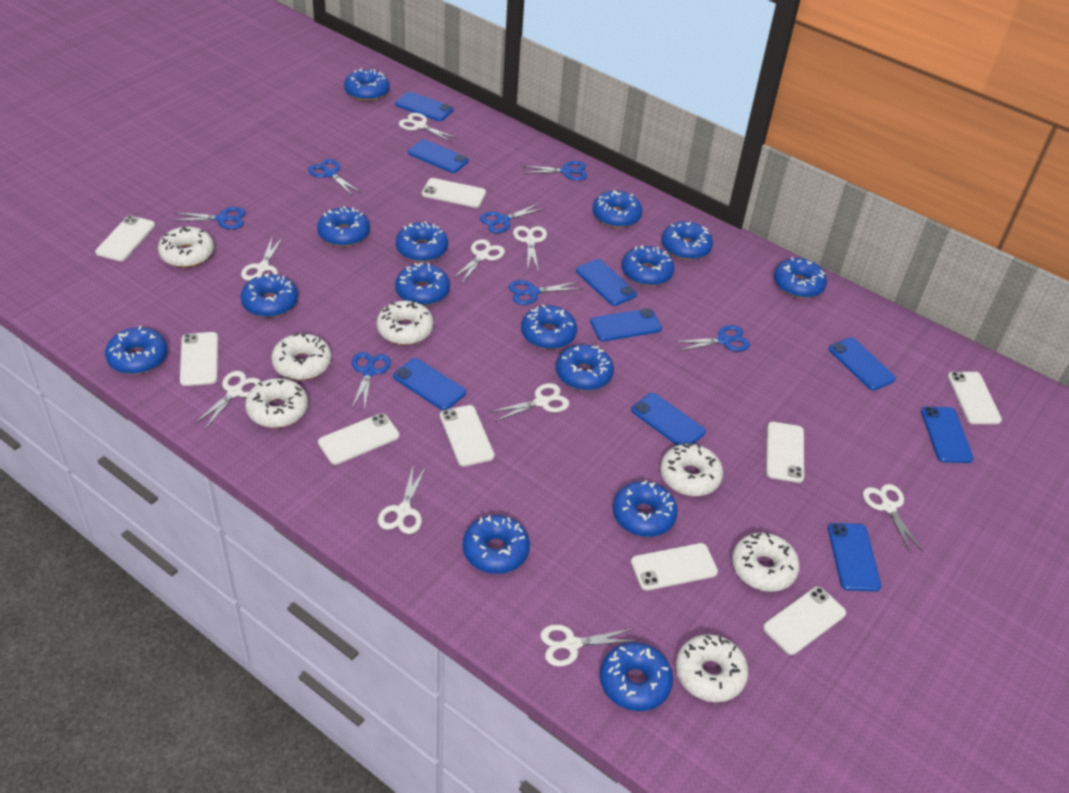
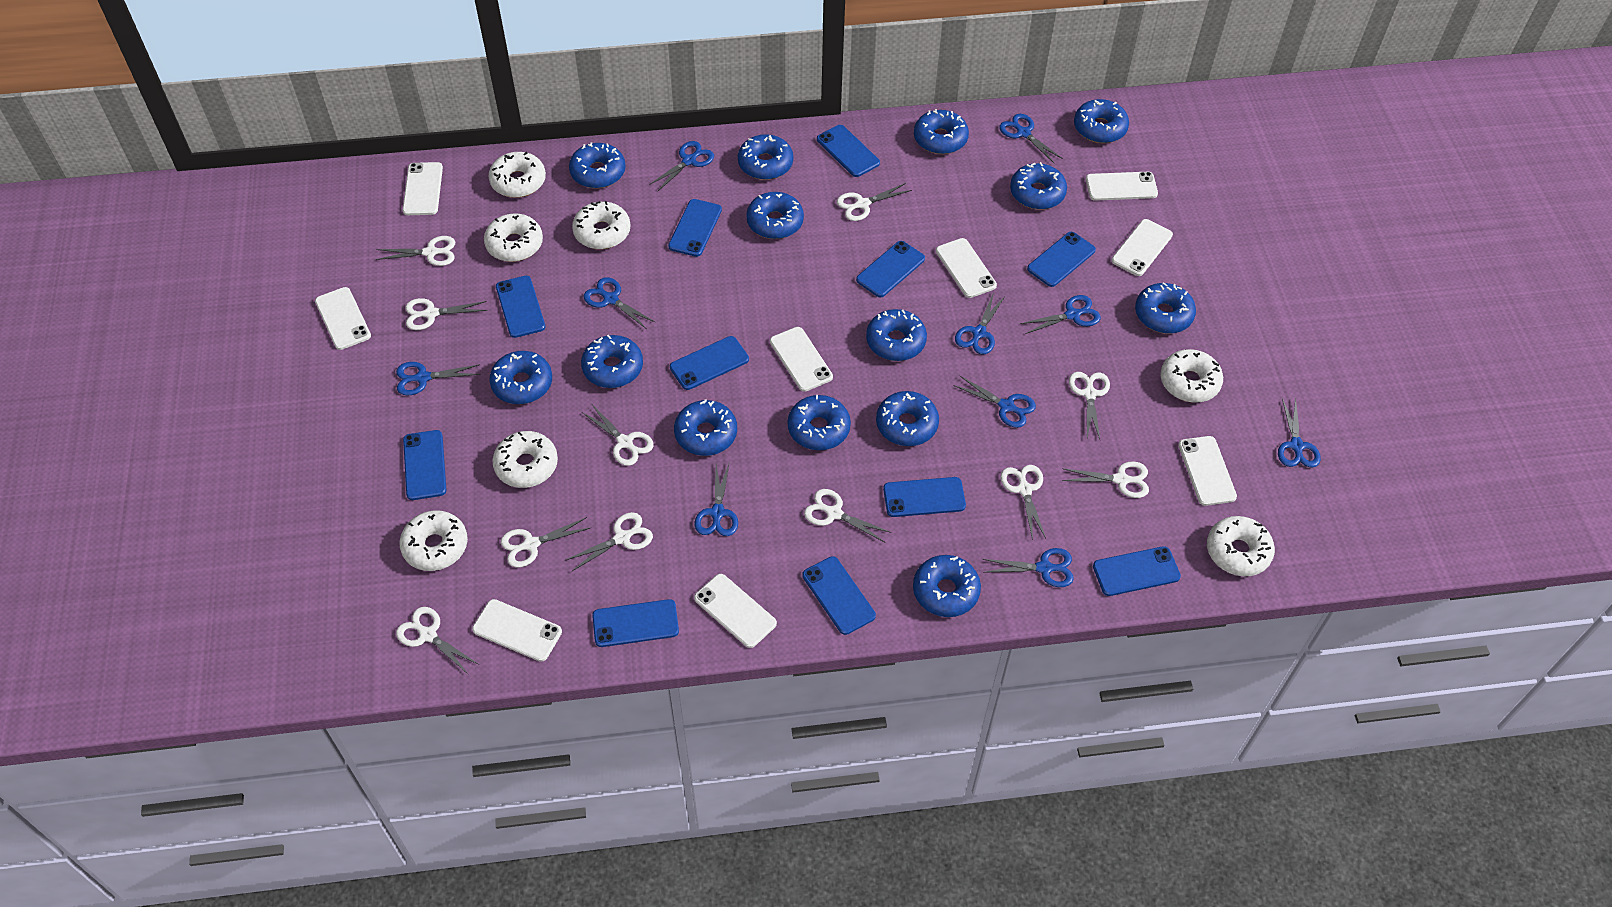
blue donut: 15 -> 14
blue phone: 9 -> 11
blue scissors: 7 -> 10
white scissors: 9 -> 11

